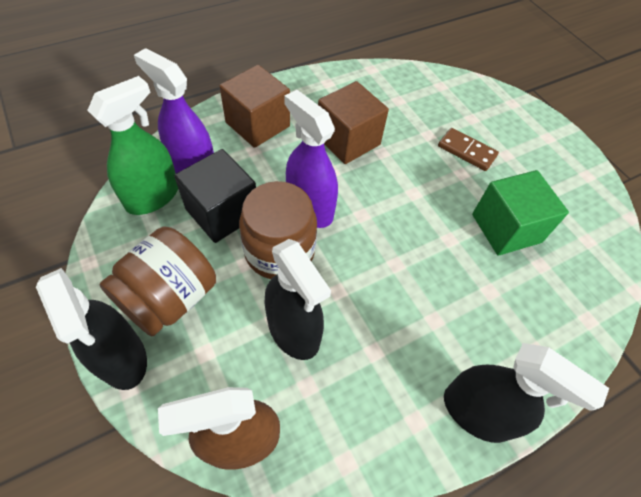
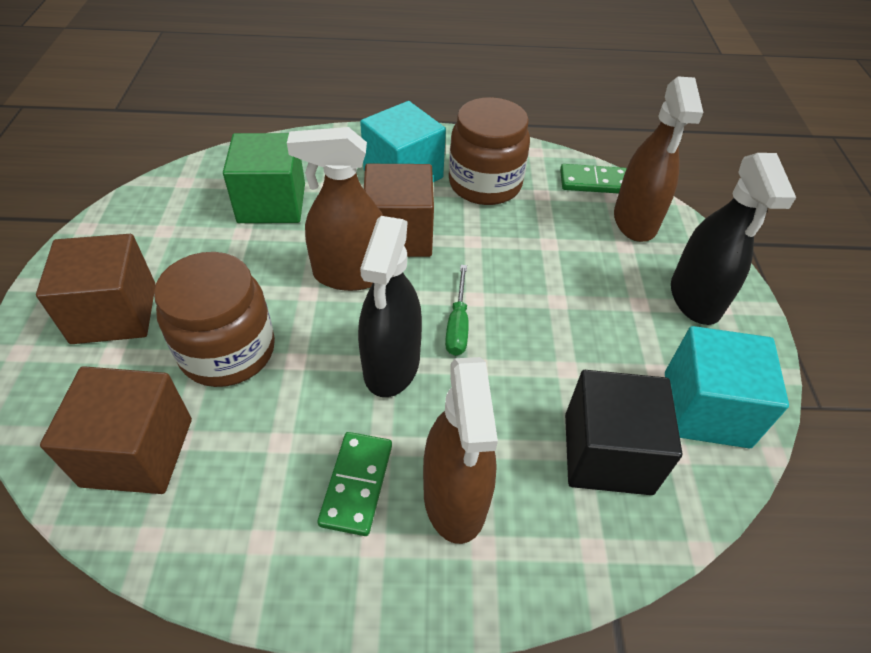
black spray bottle: 3 -> 2
brown cube: 2 -> 3
brown domino: 1 -> 0
brown spray bottle: 1 -> 3
green domino: 0 -> 2
green screwdriver: 0 -> 1
green spray bottle: 1 -> 0
purple spray bottle: 2 -> 0
turquoise cube: 0 -> 2

